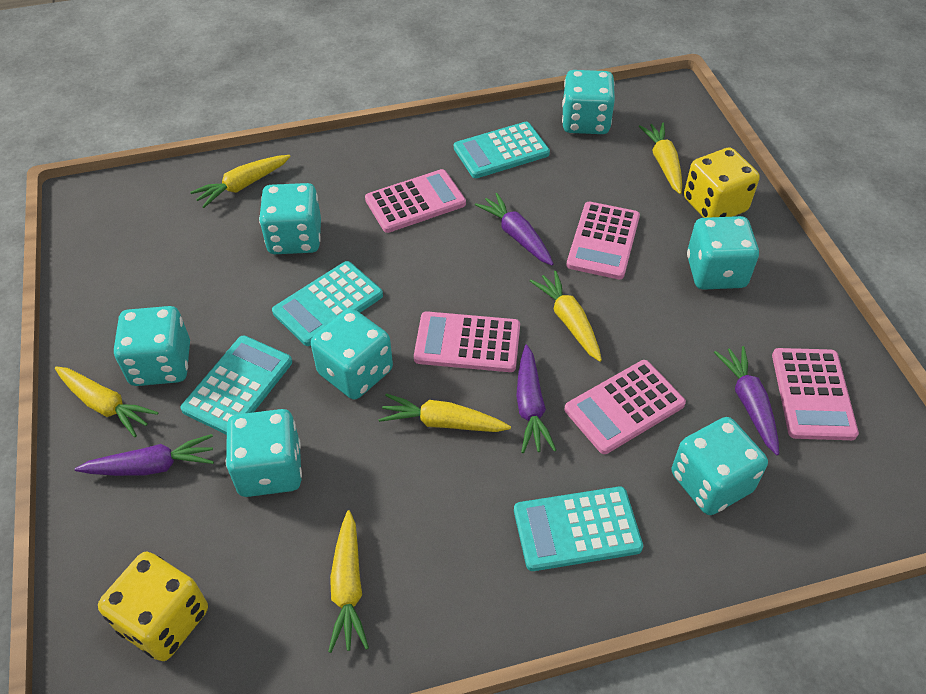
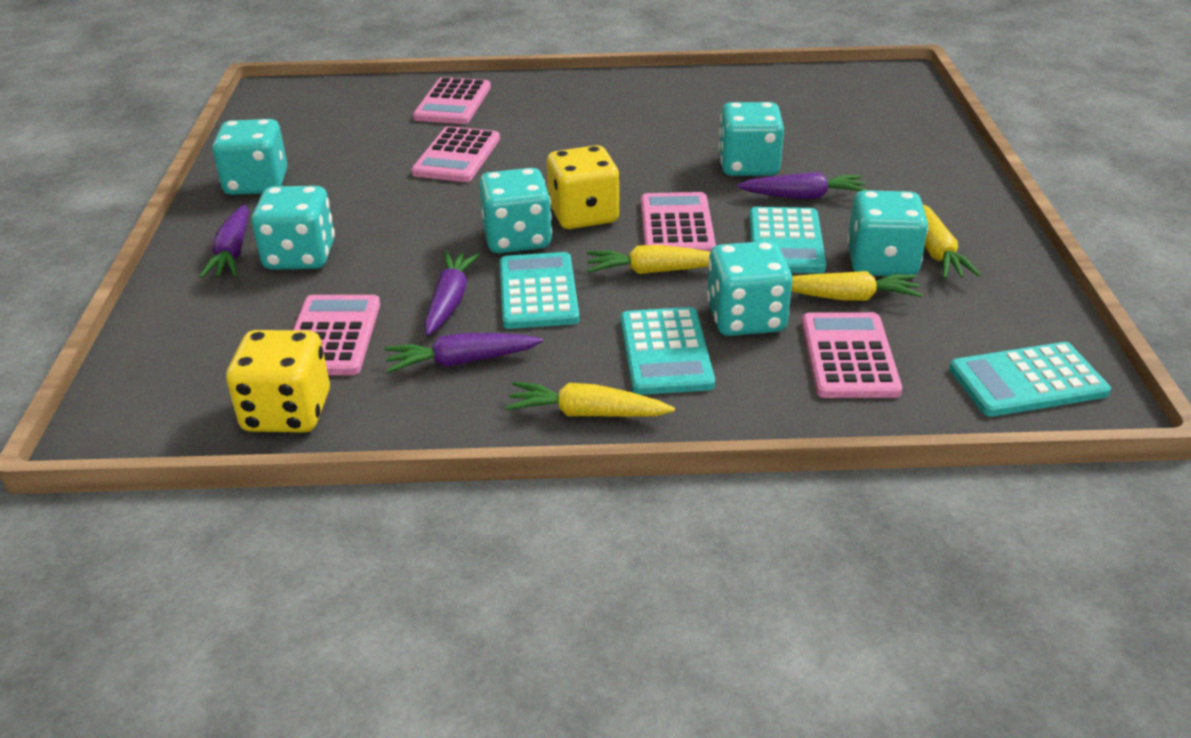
turquoise dice: 7 -> 6
yellow carrot: 6 -> 4

